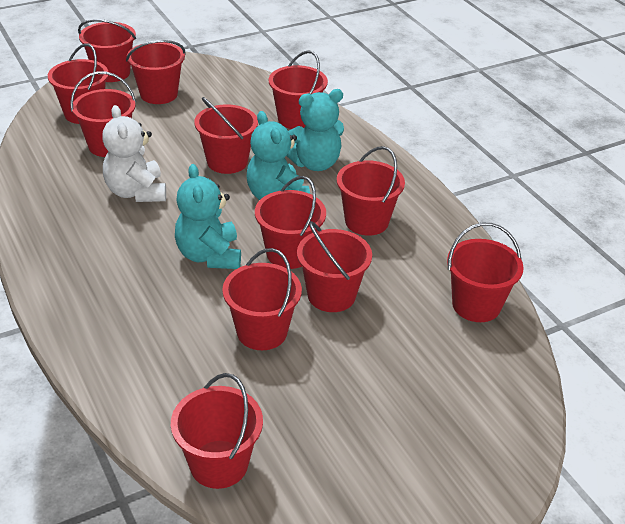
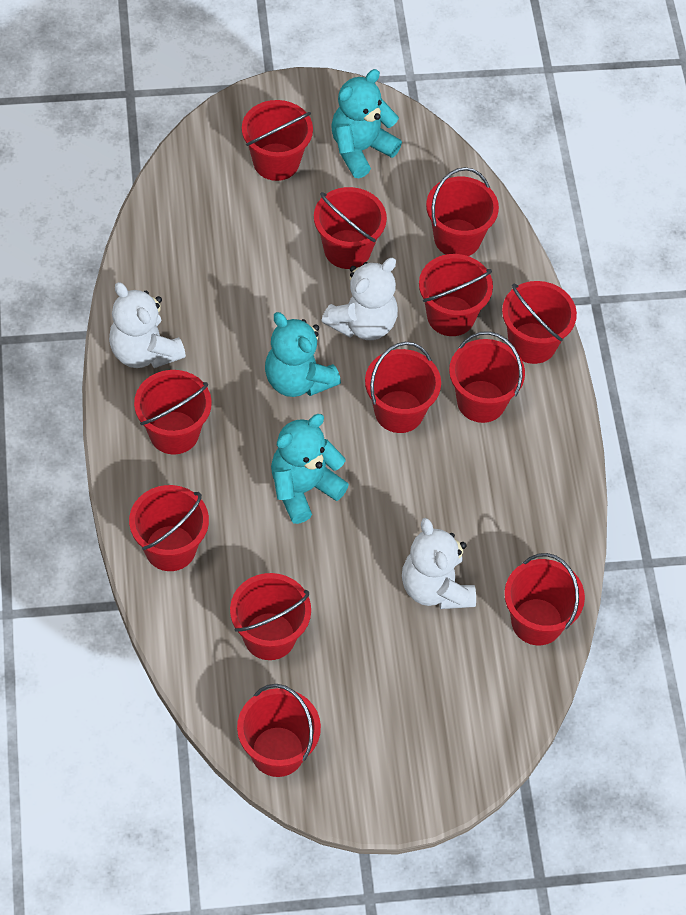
white teddy bear: 1 -> 3

